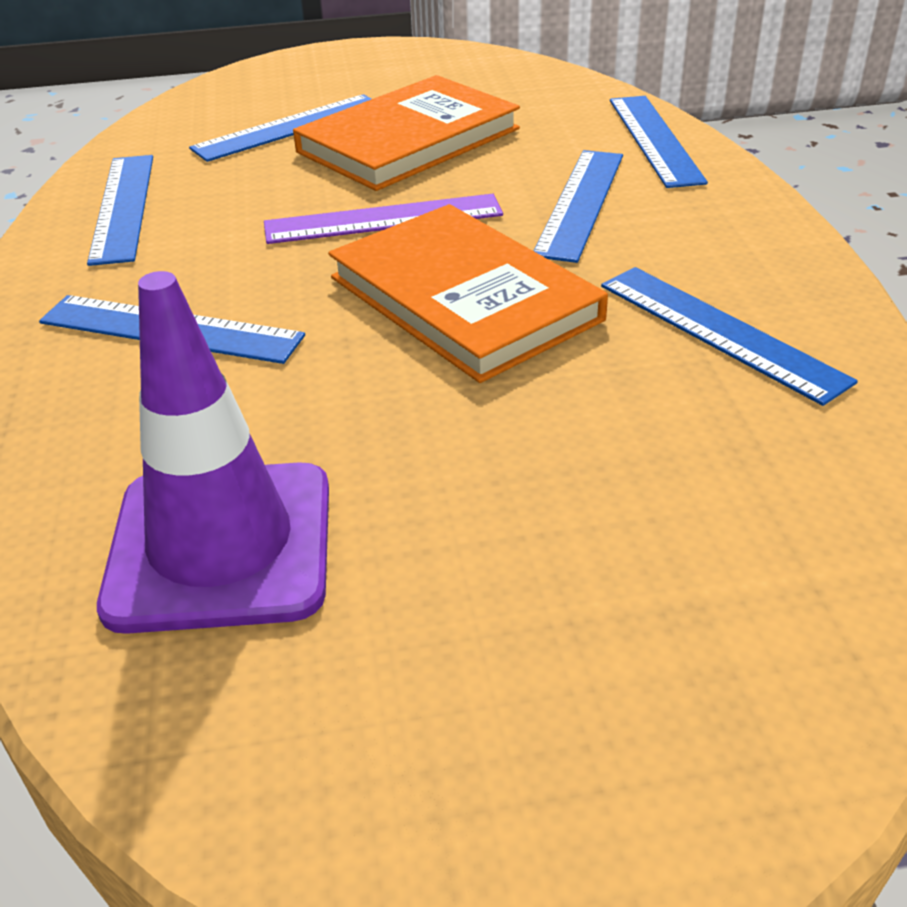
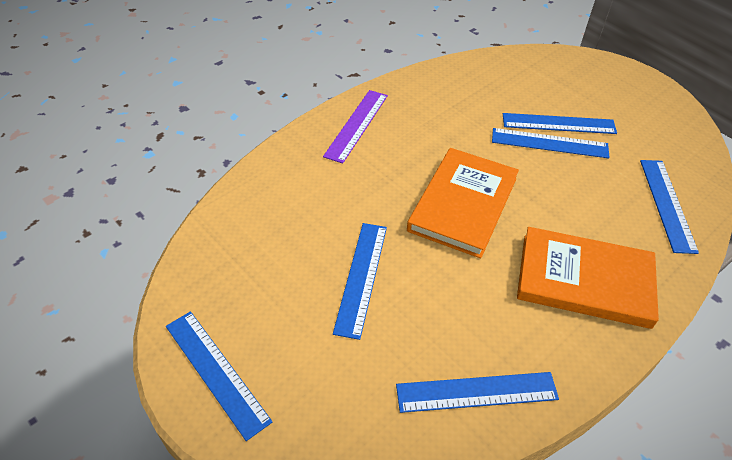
purple traffic cone: 1 -> 0

